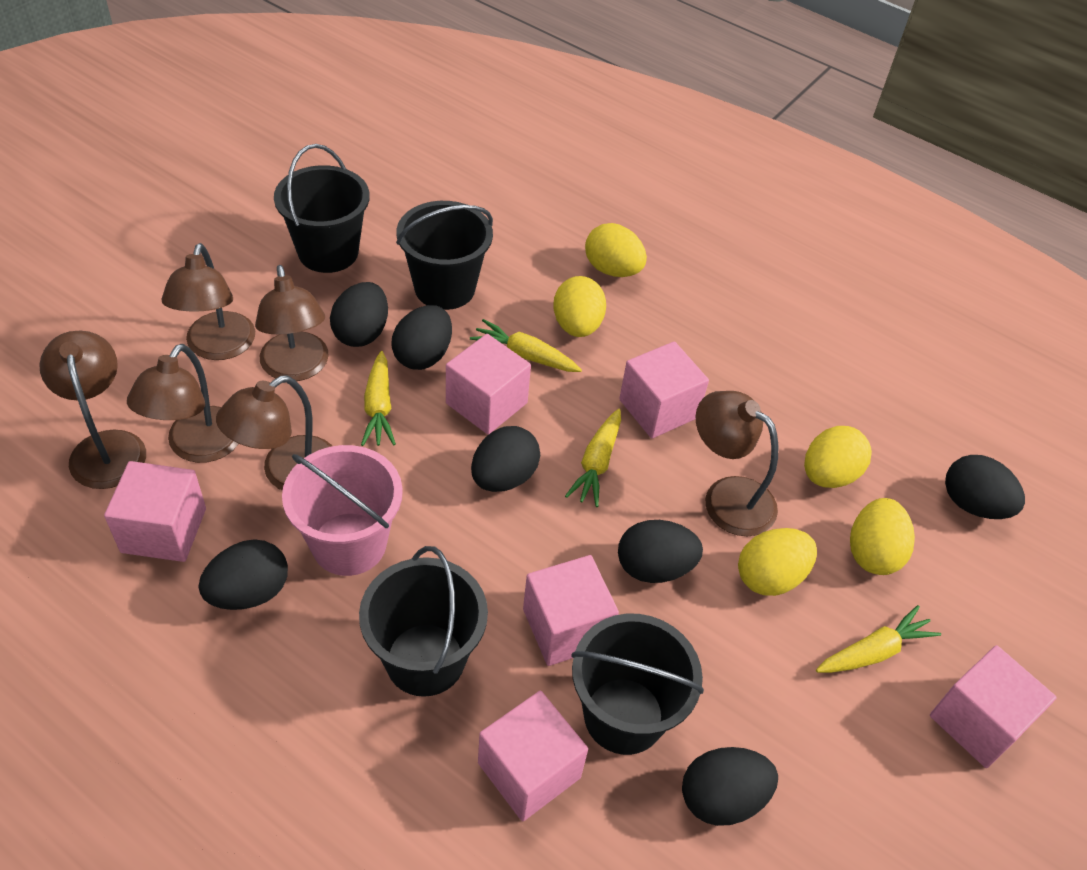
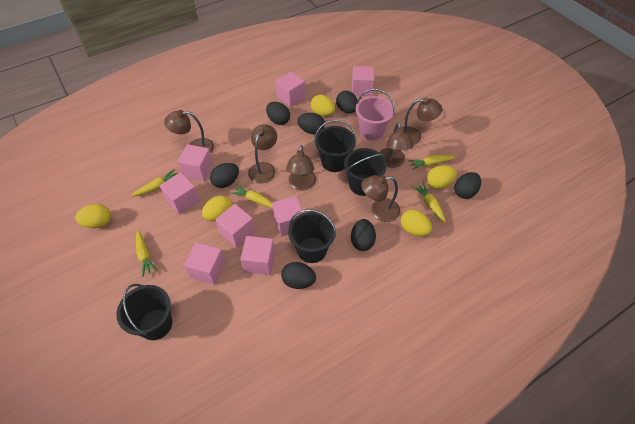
pink cube: 6 -> 8
yellow carrot: 4 -> 5

